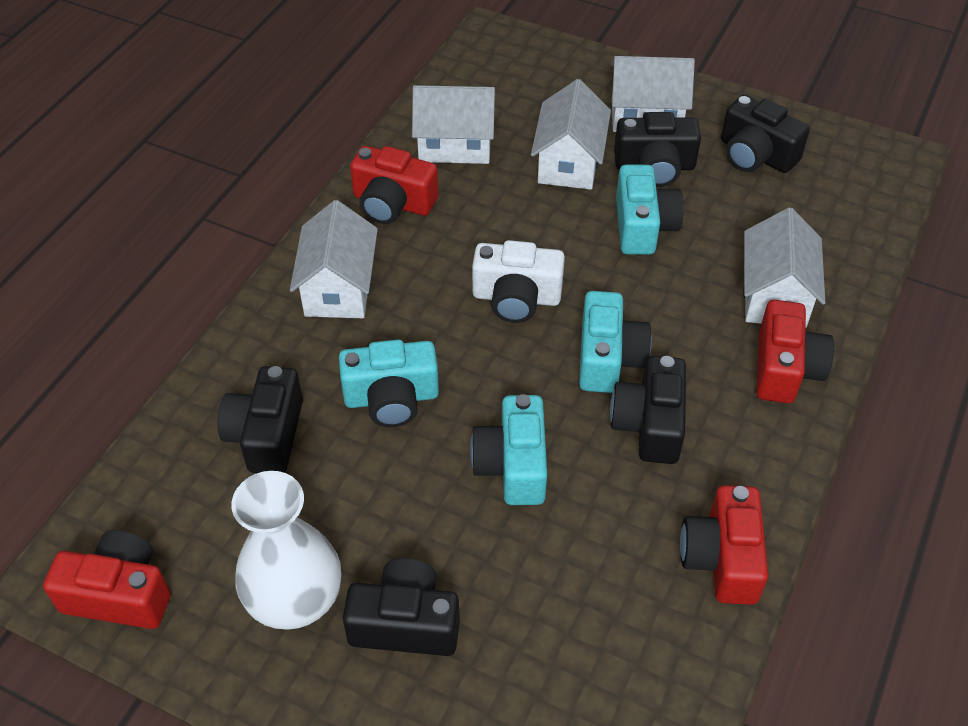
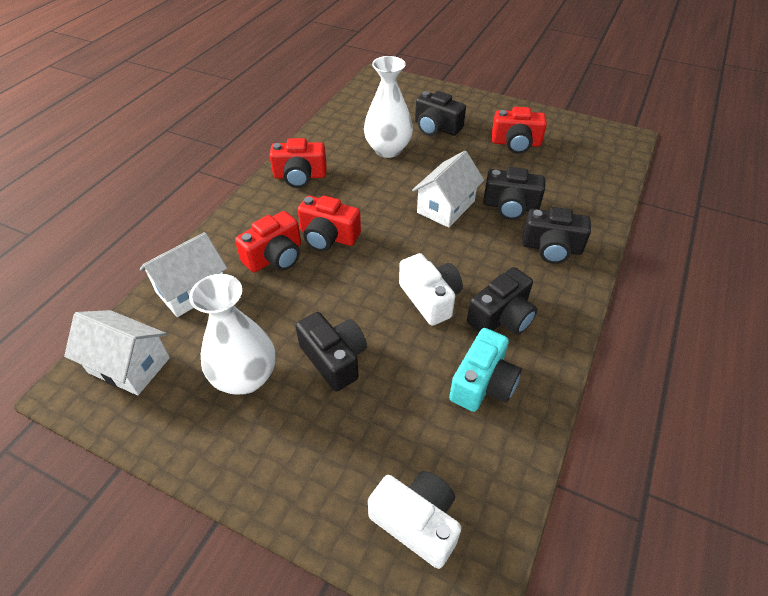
turquoise camera: 4 -> 1
white camera: 1 -> 2
white house: 5 -> 3
white vase: 1 -> 2

